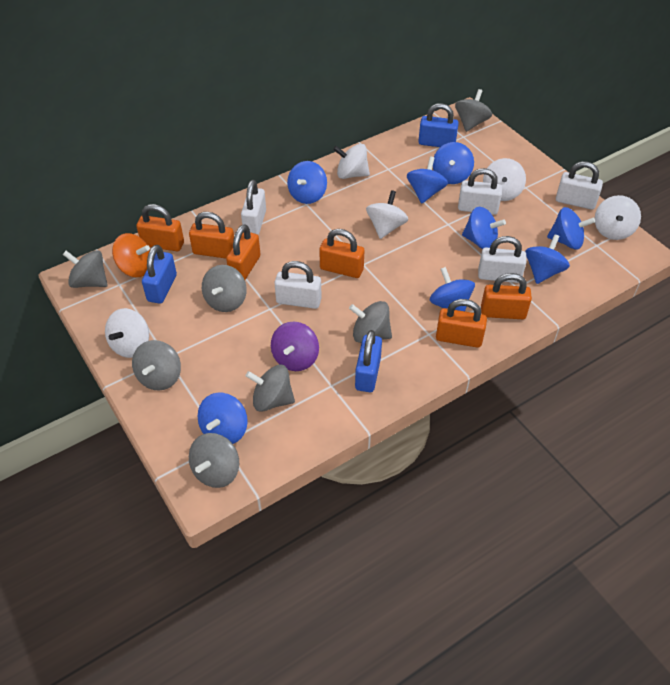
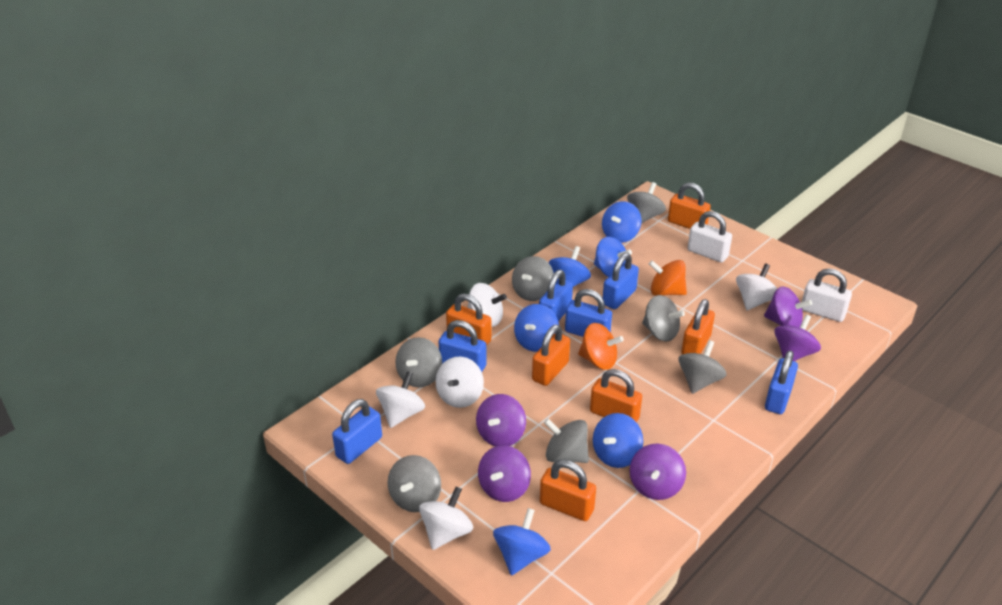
blue padlock: 3 -> 6
blue spinning top: 8 -> 6
orange spinning top: 1 -> 2
purple spinning top: 1 -> 5
white padlock: 5 -> 2

